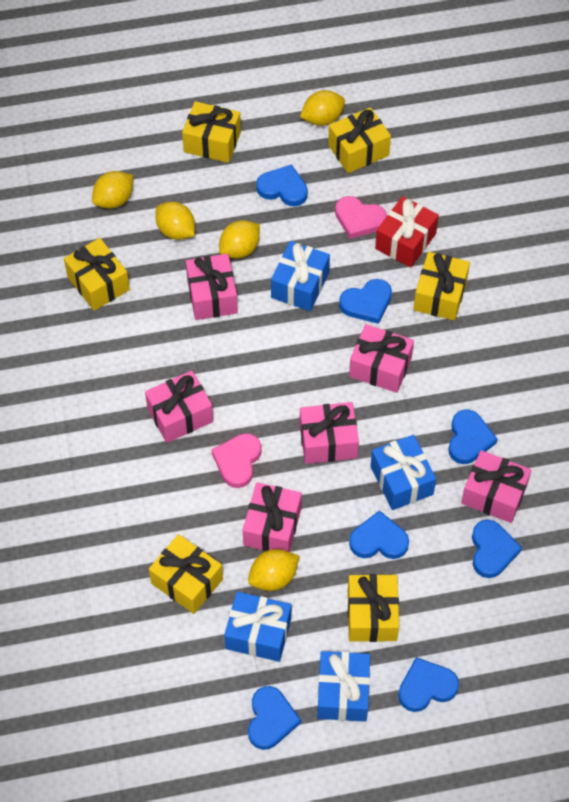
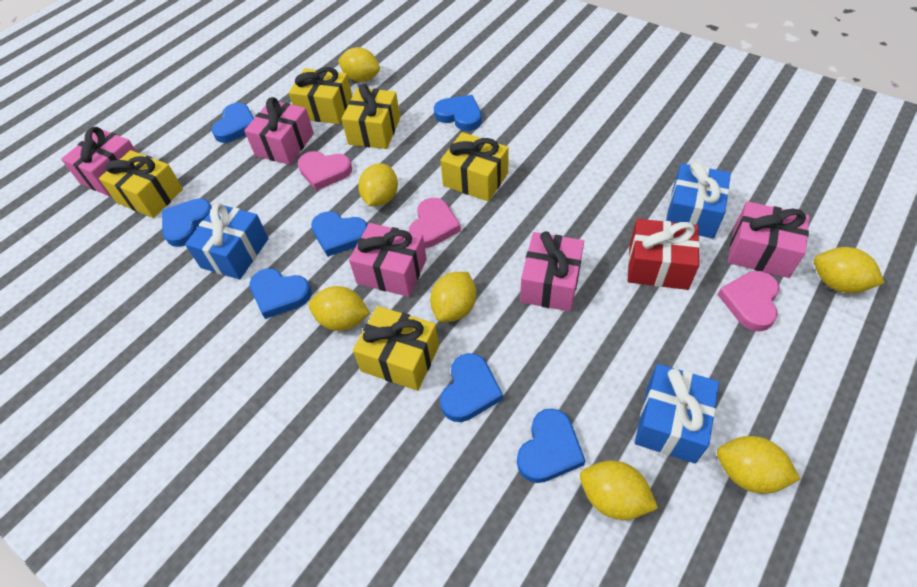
blue gift: 4 -> 3
pink gift: 6 -> 5
pink heart: 2 -> 3
yellow gift: 6 -> 5
yellow lemon: 5 -> 7

